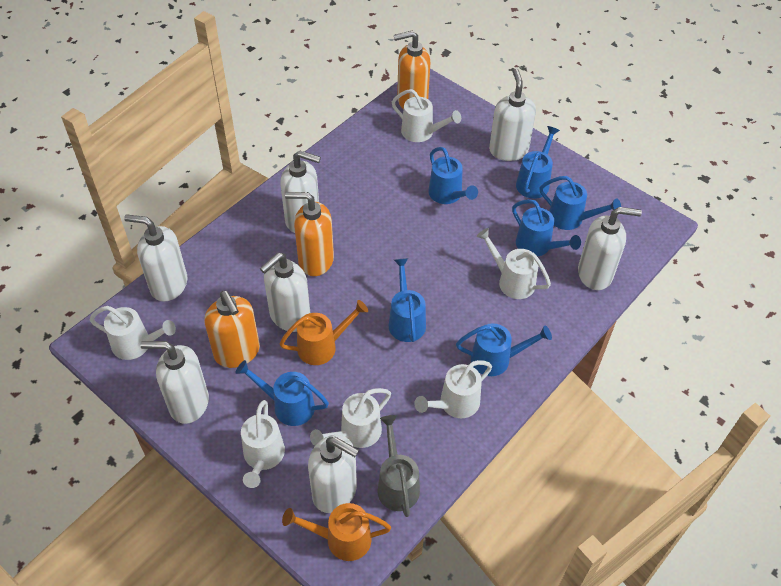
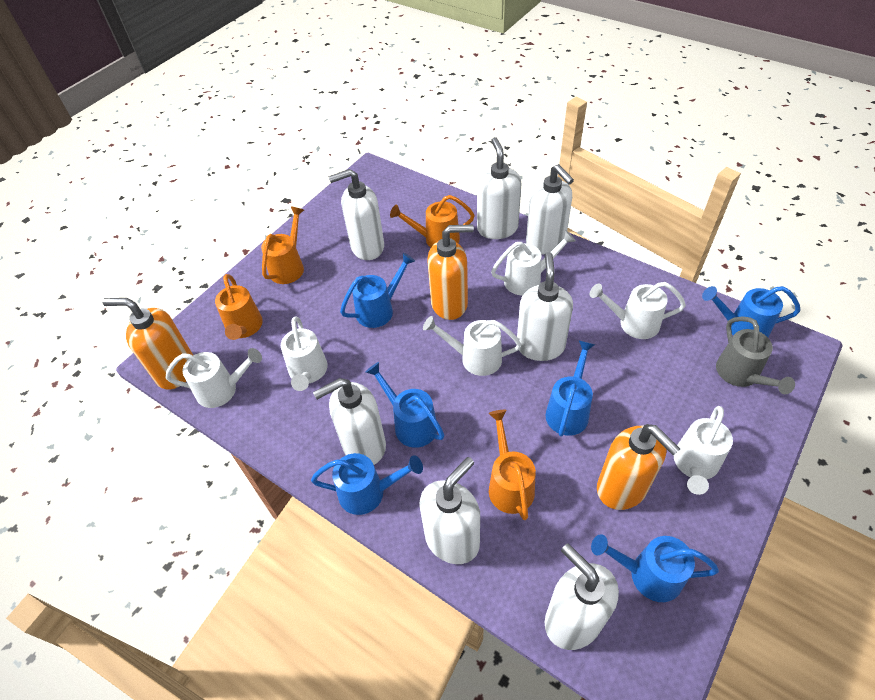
blue watering can: 7 -> 6
orange watering can: 2 -> 4

